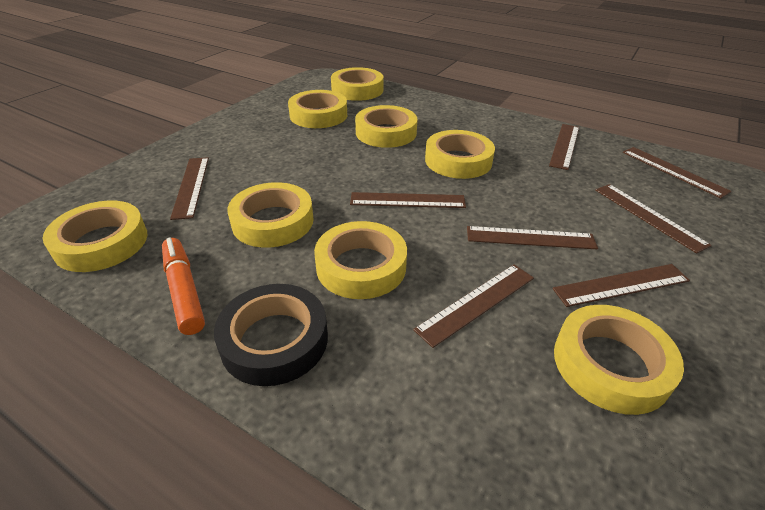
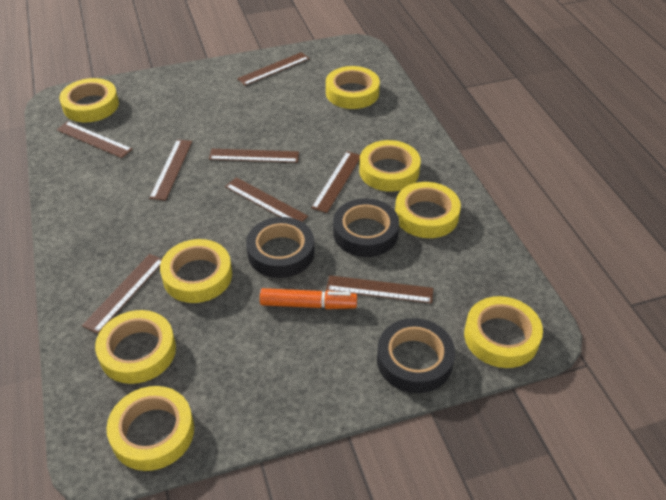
black tape: 1 -> 3

